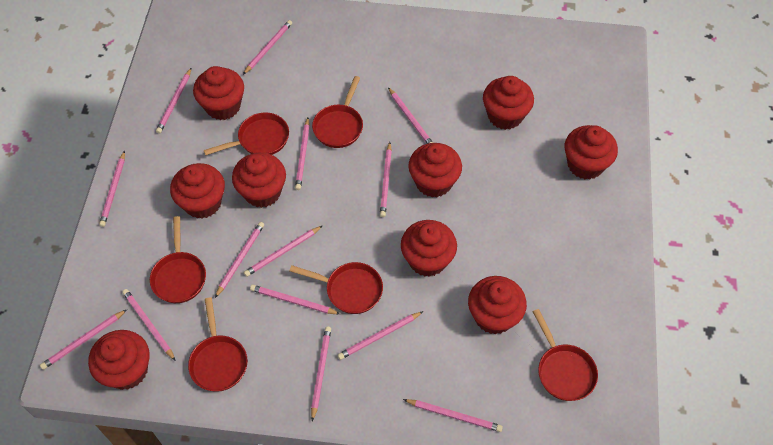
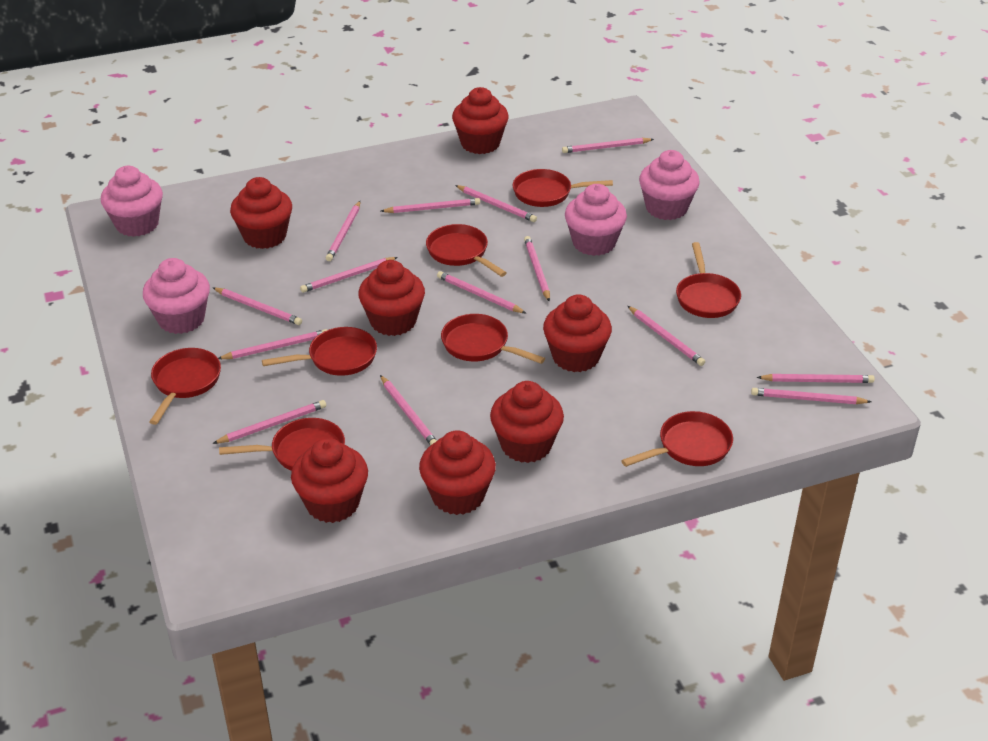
pink cupcake: 0 -> 4
red cupcake: 9 -> 7
red pan: 6 -> 8

